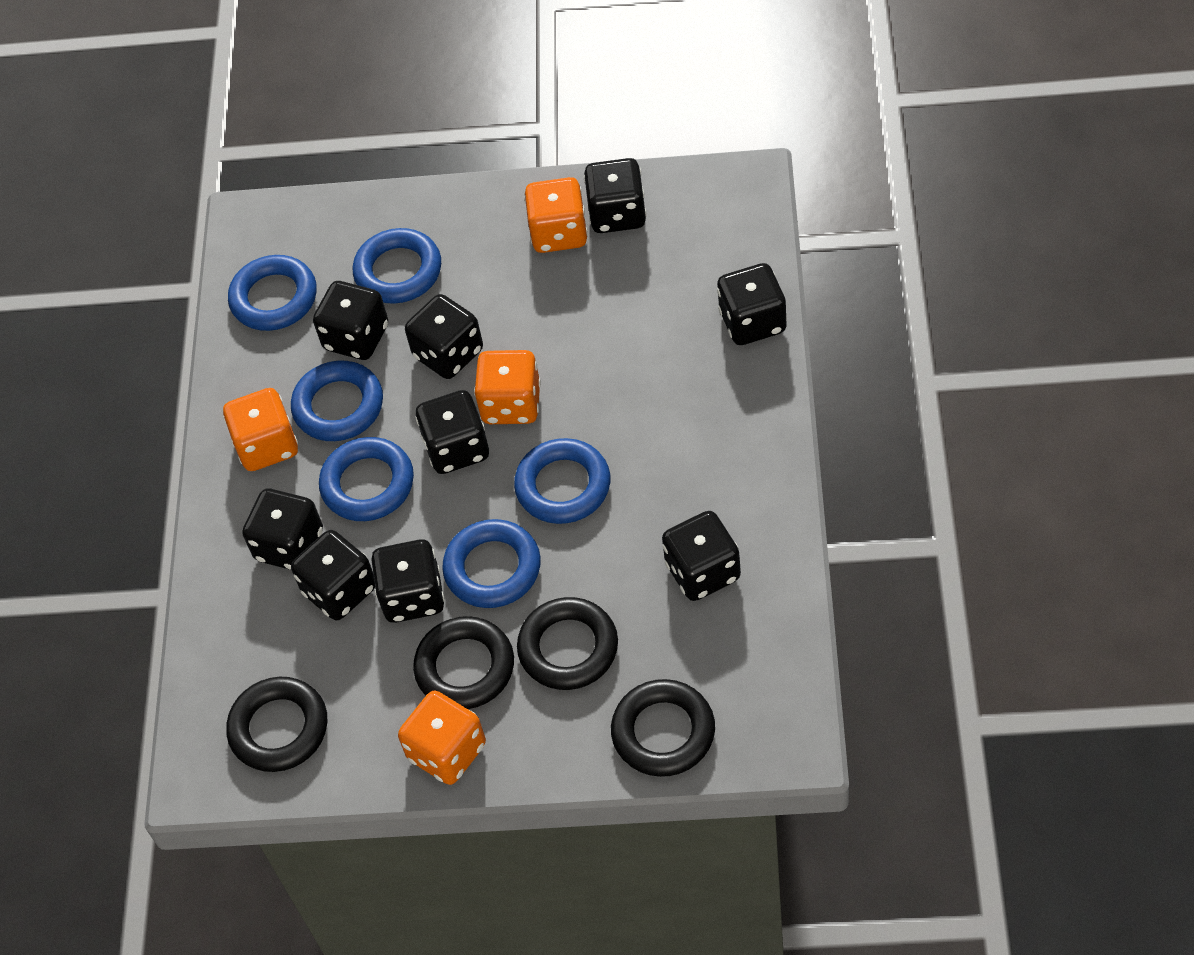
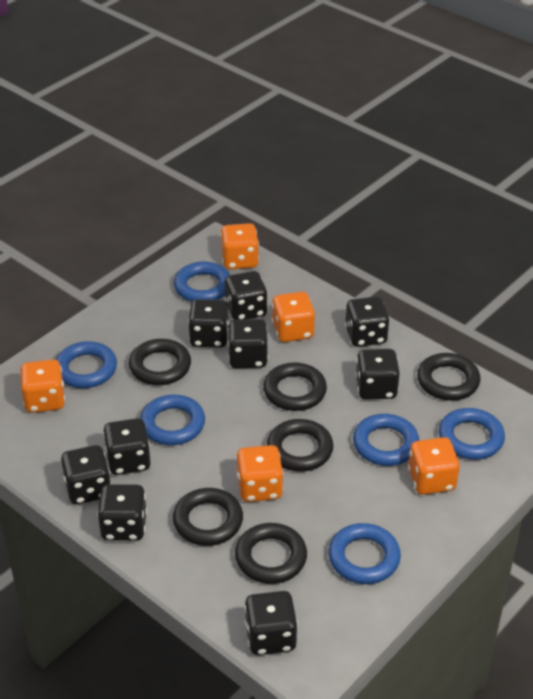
black ring: 4 -> 6
orange dice: 4 -> 5

